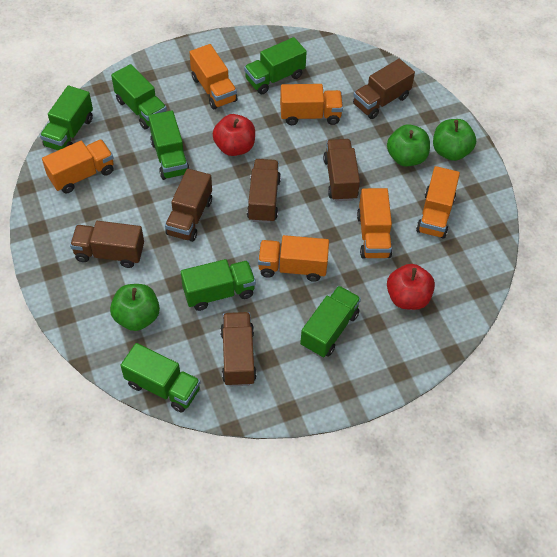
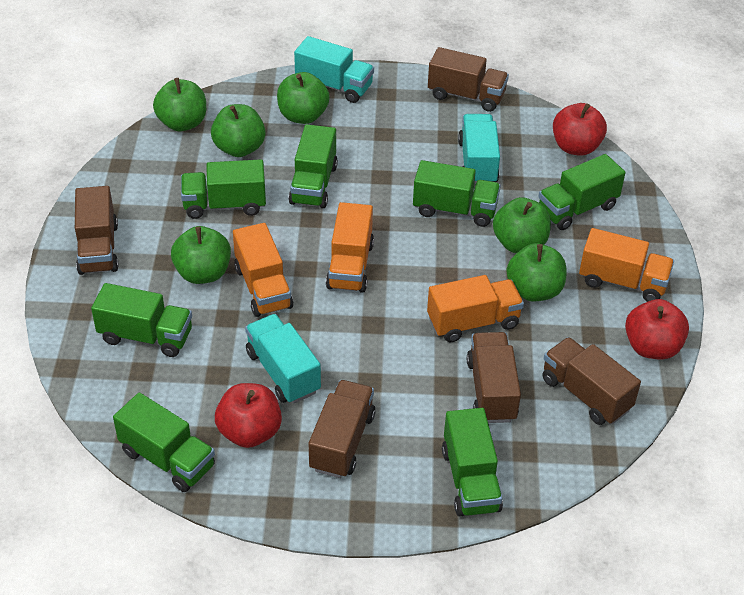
brown truck: 6 -> 5
green apple: 3 -> 6
orange truck: 6 -> 4
red apple: 2 -> 3
turquoise truck: 0 -> 3

